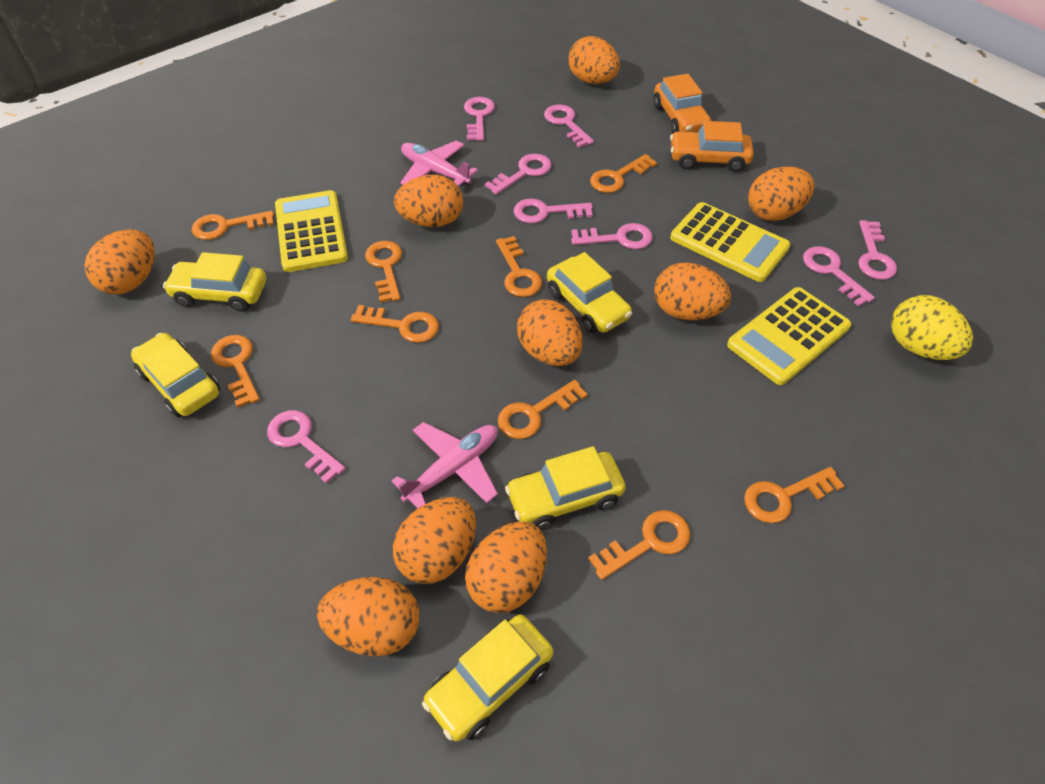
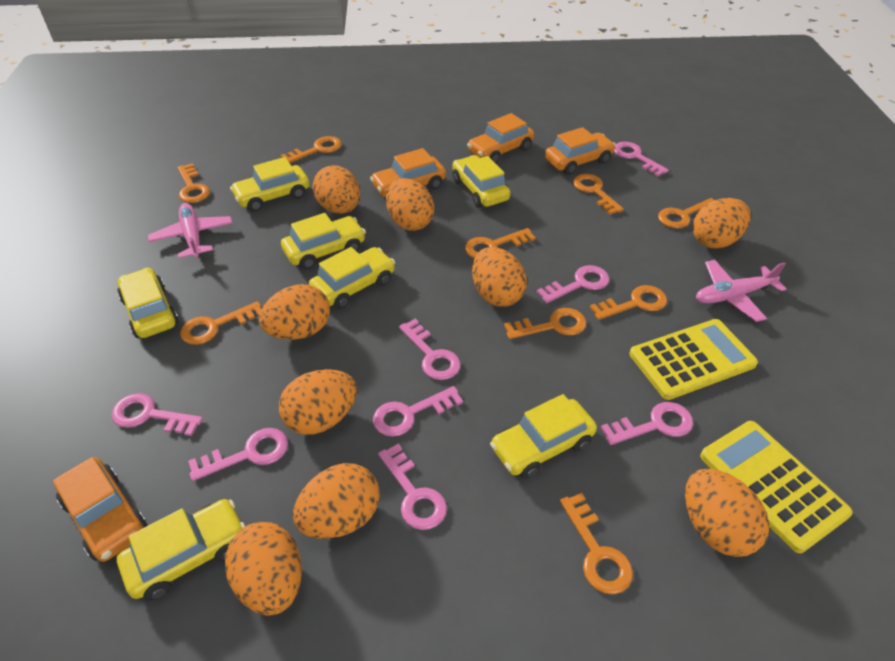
orange car: 2 -> 4
yellow calculator: 3 -> 2
yellow car: 5 -> 7
yellow egg: 1 -> 0

